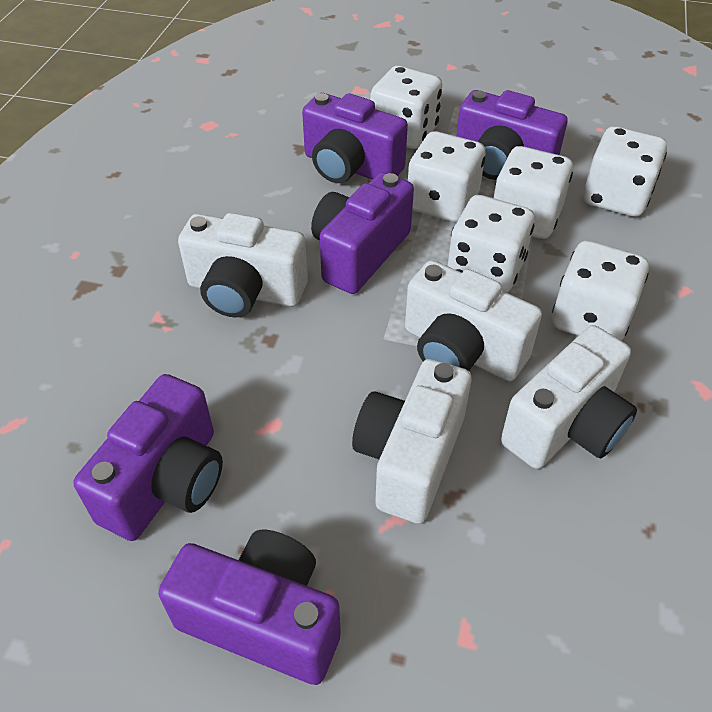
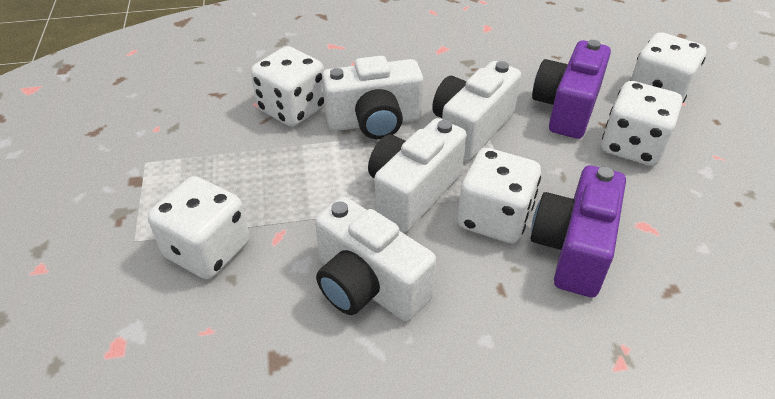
purple camera: 5 -> 2
white dice: 6 -> 5

